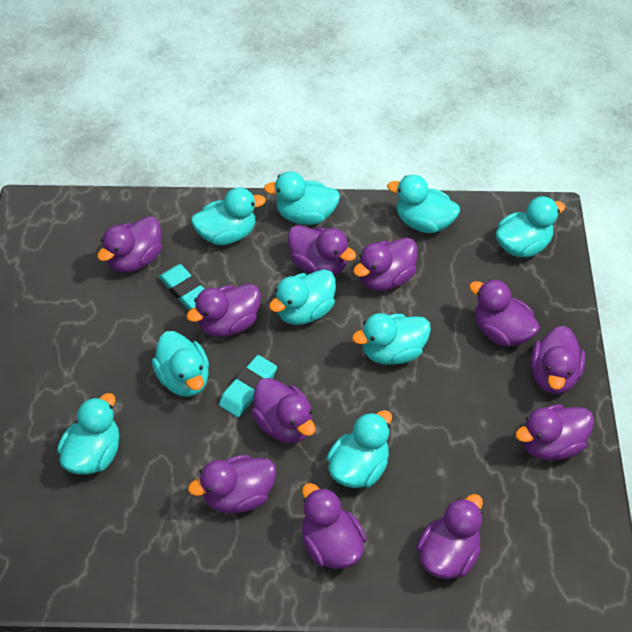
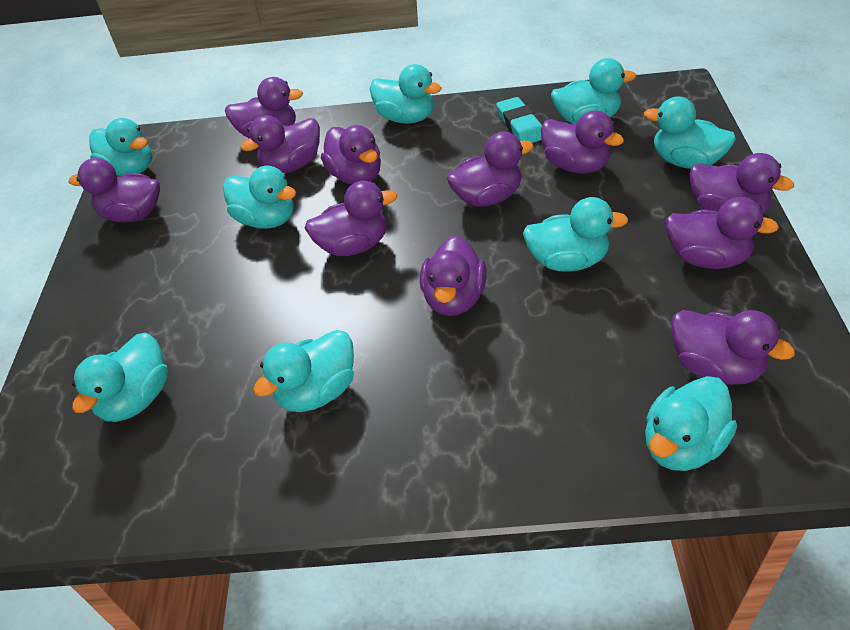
turquoise eraser: 2 -> 1

